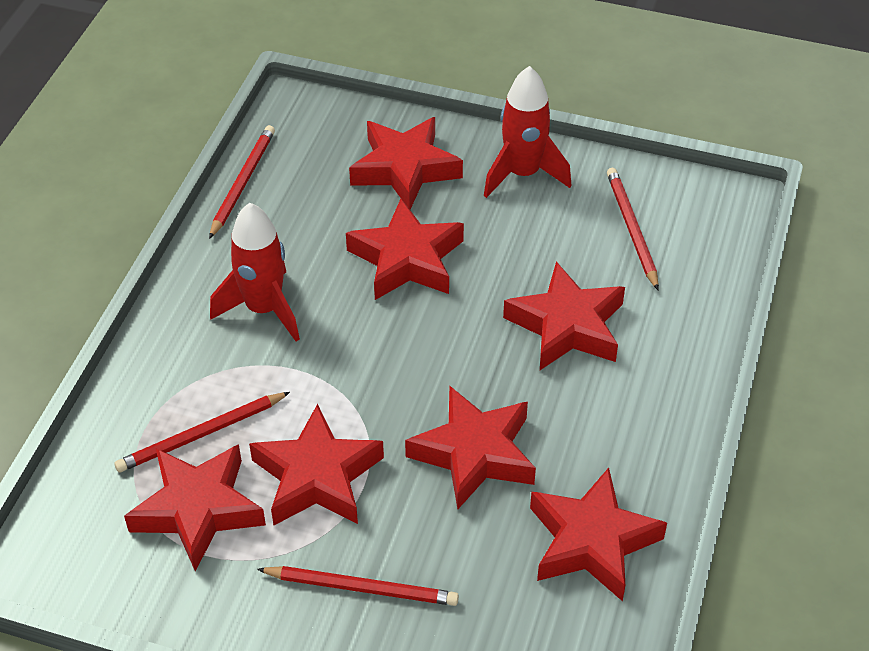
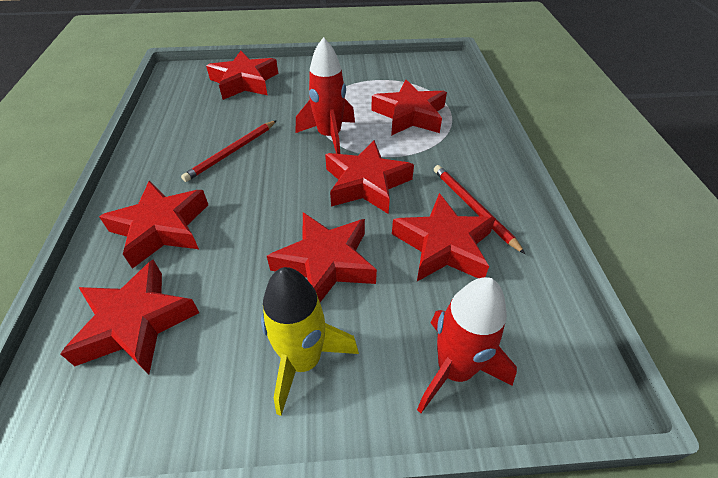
red pencil: 4 -> 2
yellow rocket: 0 -> 1

